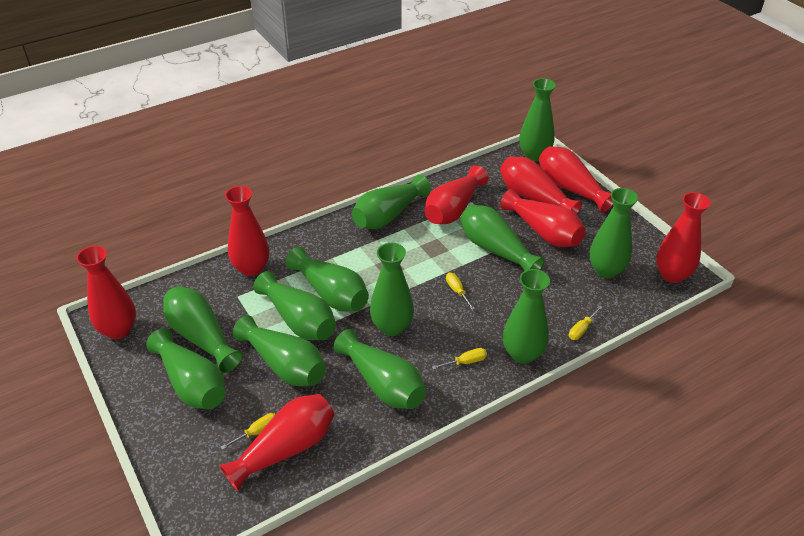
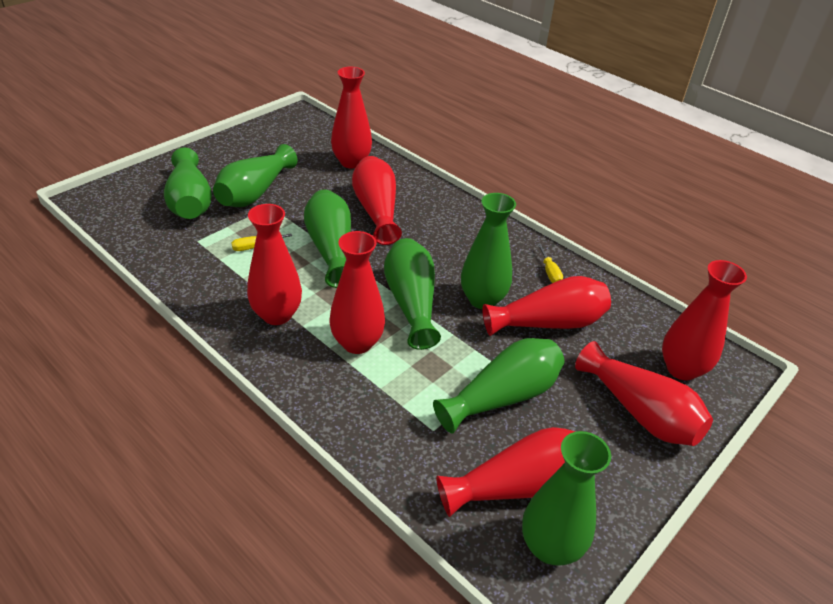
green vase: 12 -> 7
yellow screwdriver: 4 -> 2

